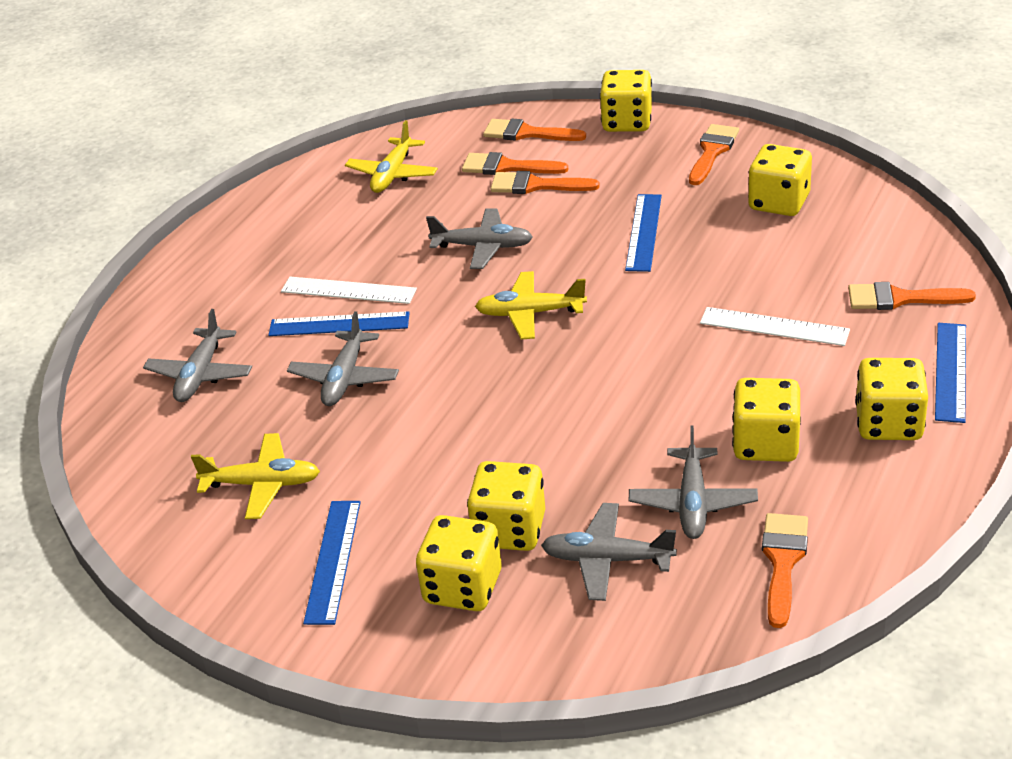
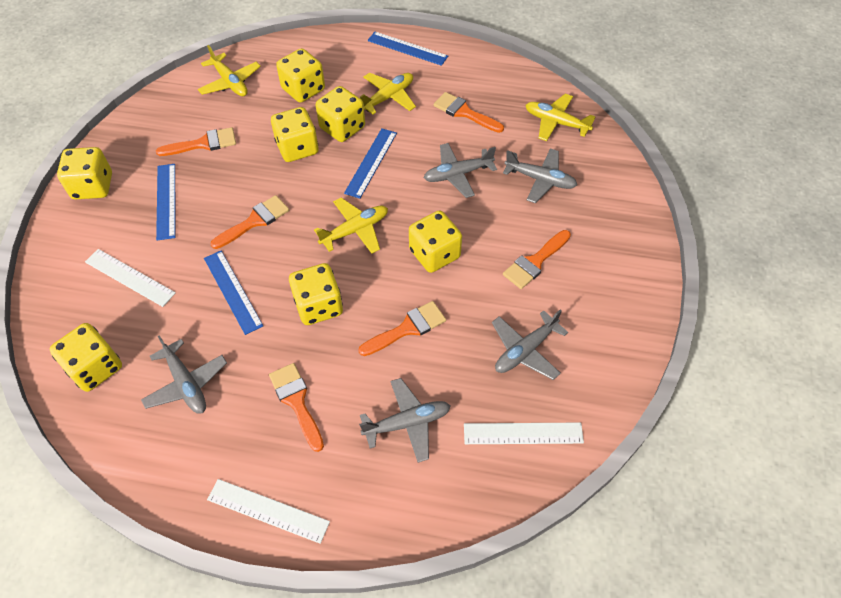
white ruler: 2 -> 3
yellow dice: 6 -> 7
yellow plane: 3 -> 4

